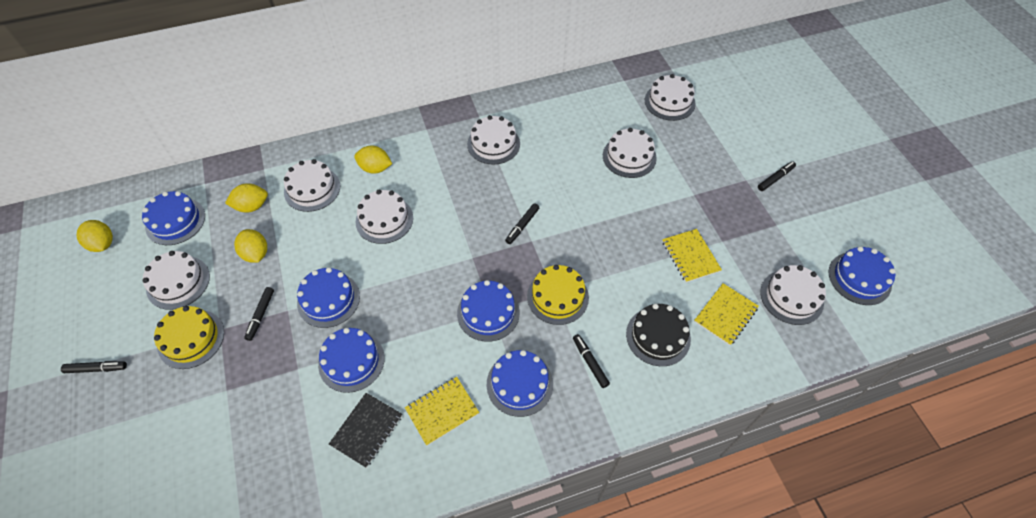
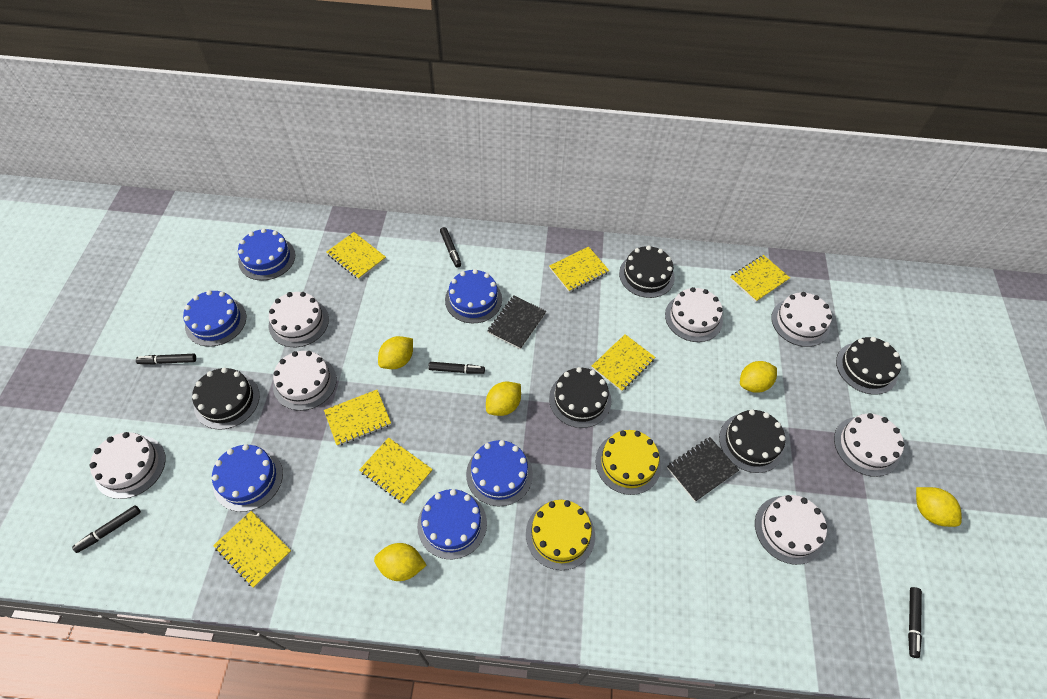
black cake: 1 -> 5
black notebook: 1 -> 2
yellow lemon: 4 -> 5
yellow notebook: 3 -> 7

